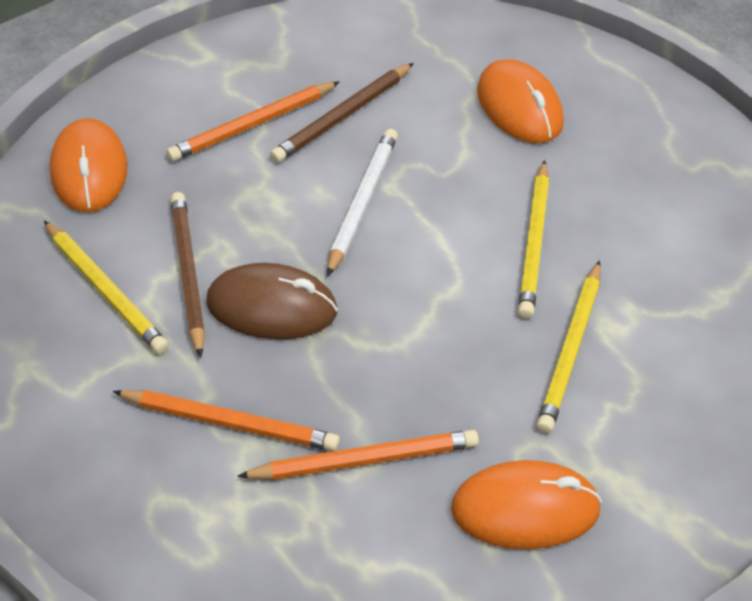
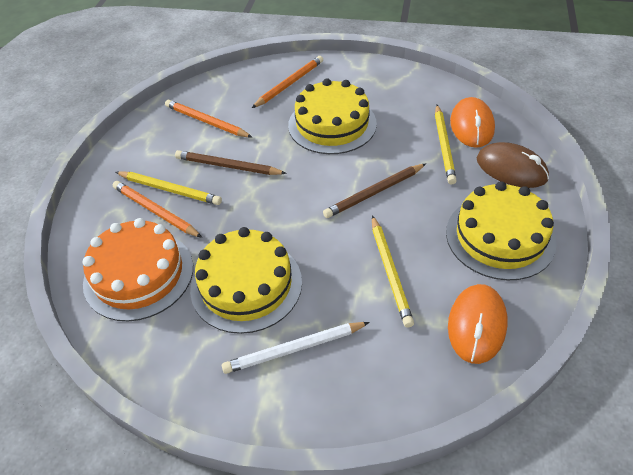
orange cake: 0 -> 1
orange mouse: 3 -> 2
yellow cake: 0 -> 3

